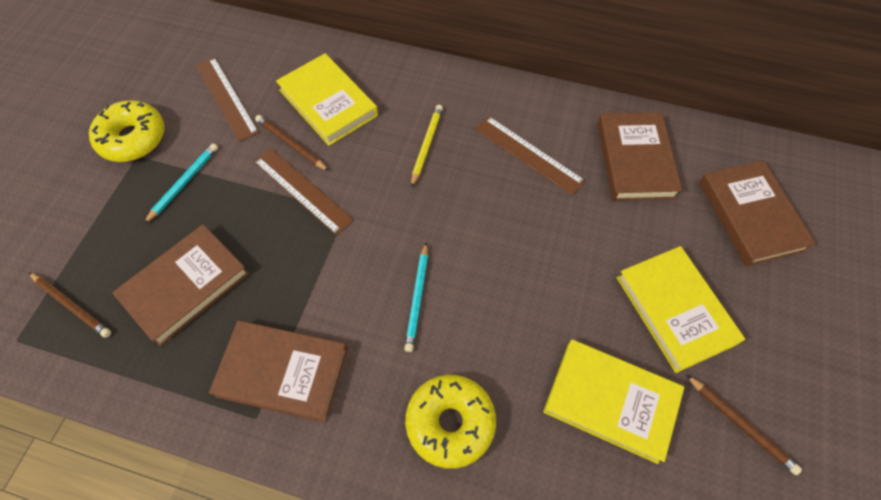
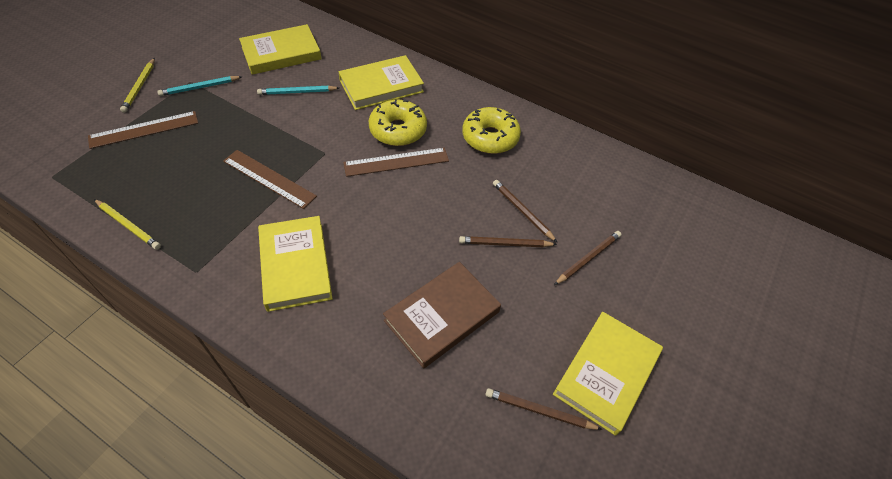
brown book: 4 -> 1
brown pencil: 3 -> 4
yellow book: 3 -> 4
yellow pencil: 1 -> 2

